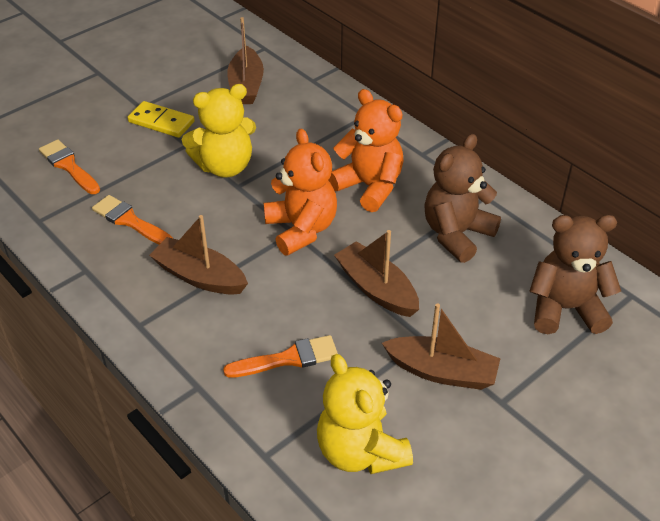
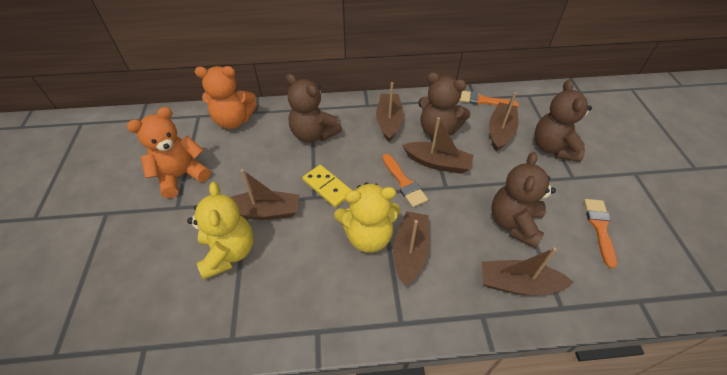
brown boat: 4 -> 6
brown teddy bear: 2 -> 4

